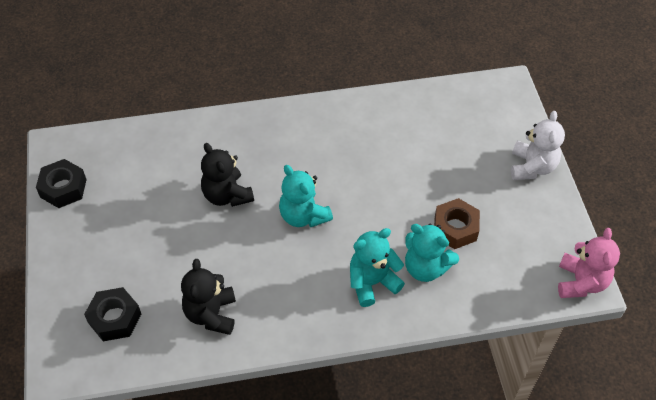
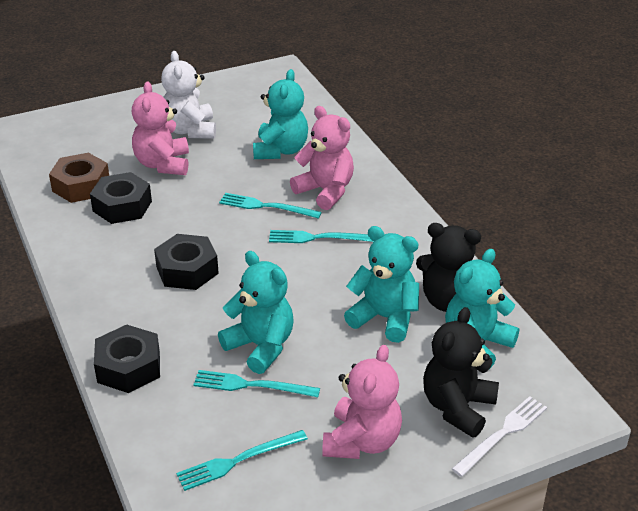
black nut: 2 -> 3
pink teddy bear: 1 -> 3
turquoise fork: 0 -> 4
turquoise teddy bear: 3 -> 4
white fork: 0 -> 1

